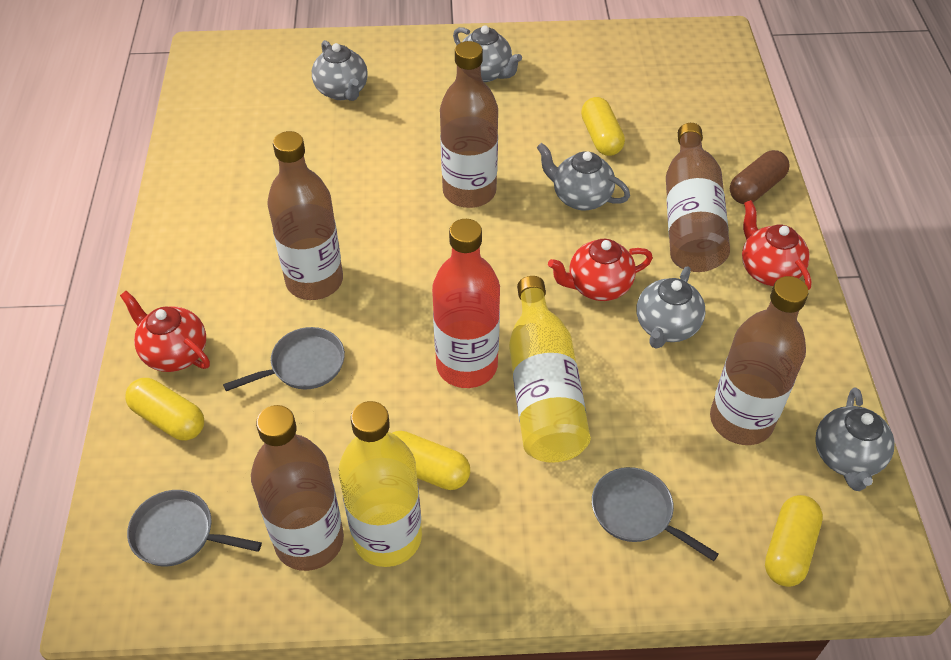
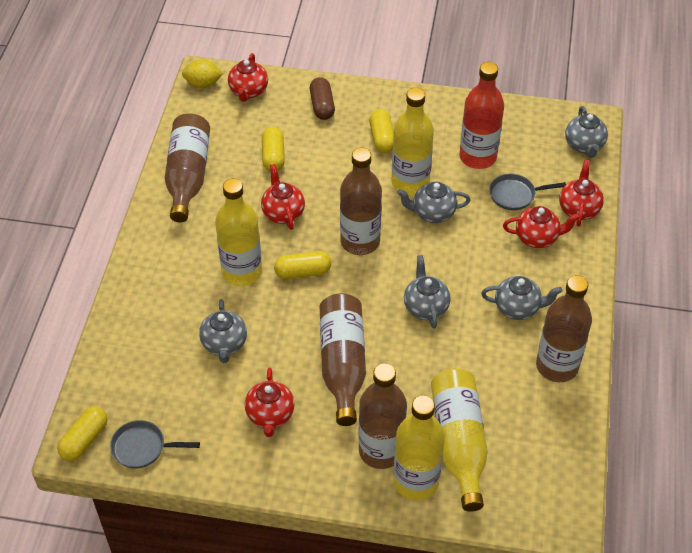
grey pan: 3 -> 2
red teapot: 3 -> 5
yellow bottle: 2 -> 4
yellow lemon: 0 -> 1

